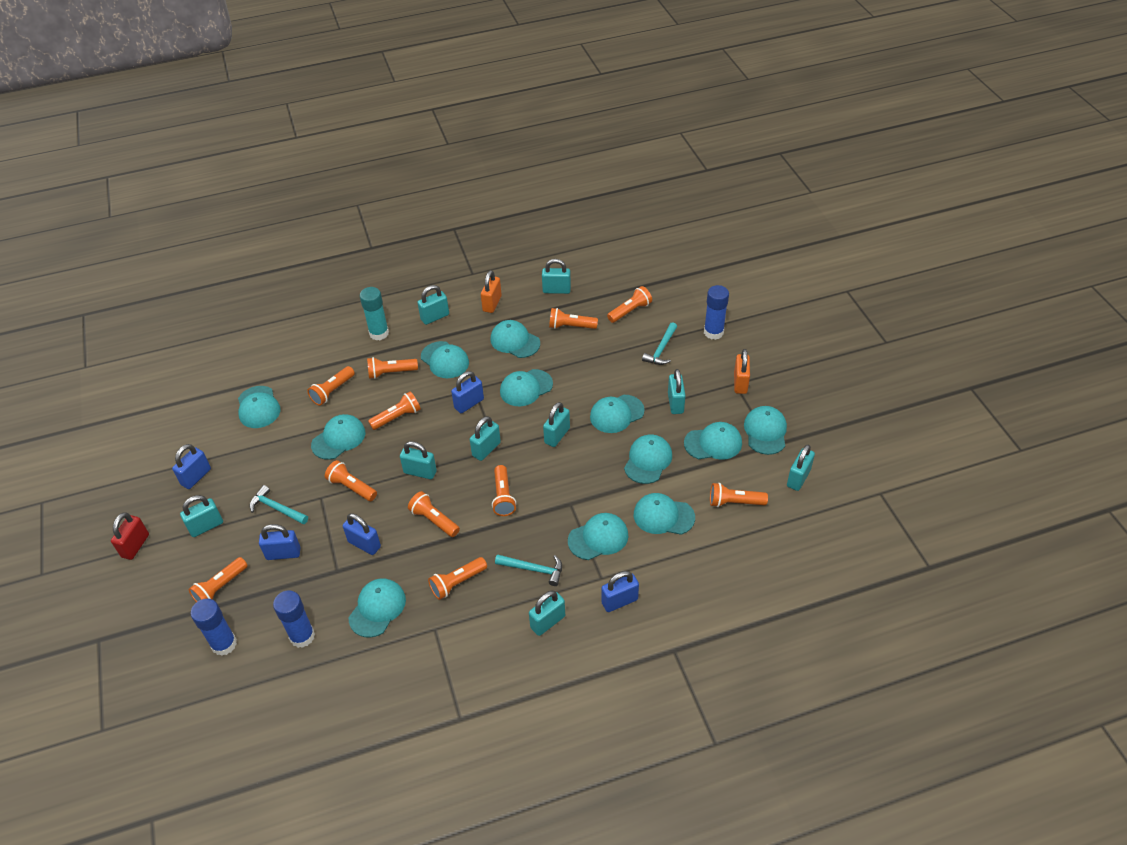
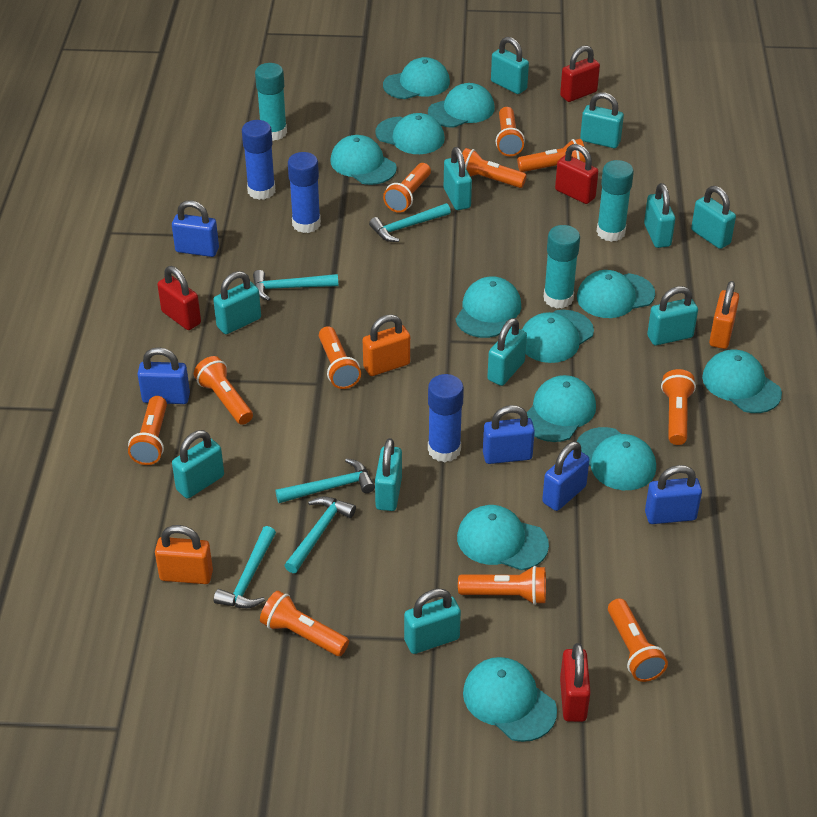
orange padlock: 2 -> 3
red padlock: 1 -> 4
turquoise glue stick: 1 -> 3
turquoise hammer: 3 -> 5
turquoise padlock: 9 -> 11

